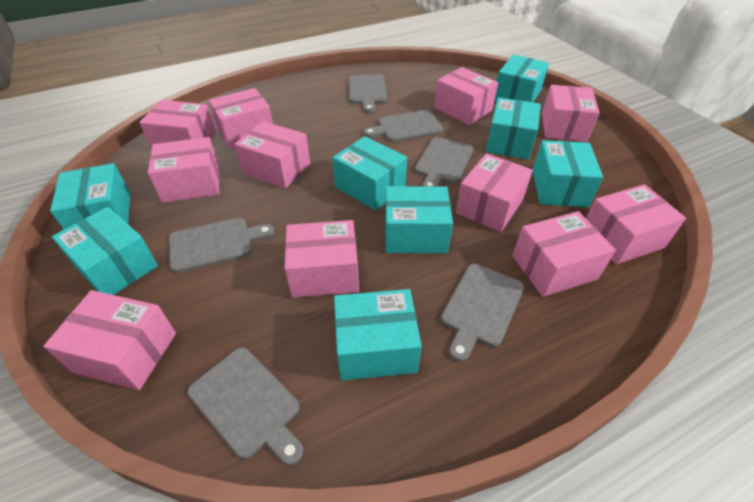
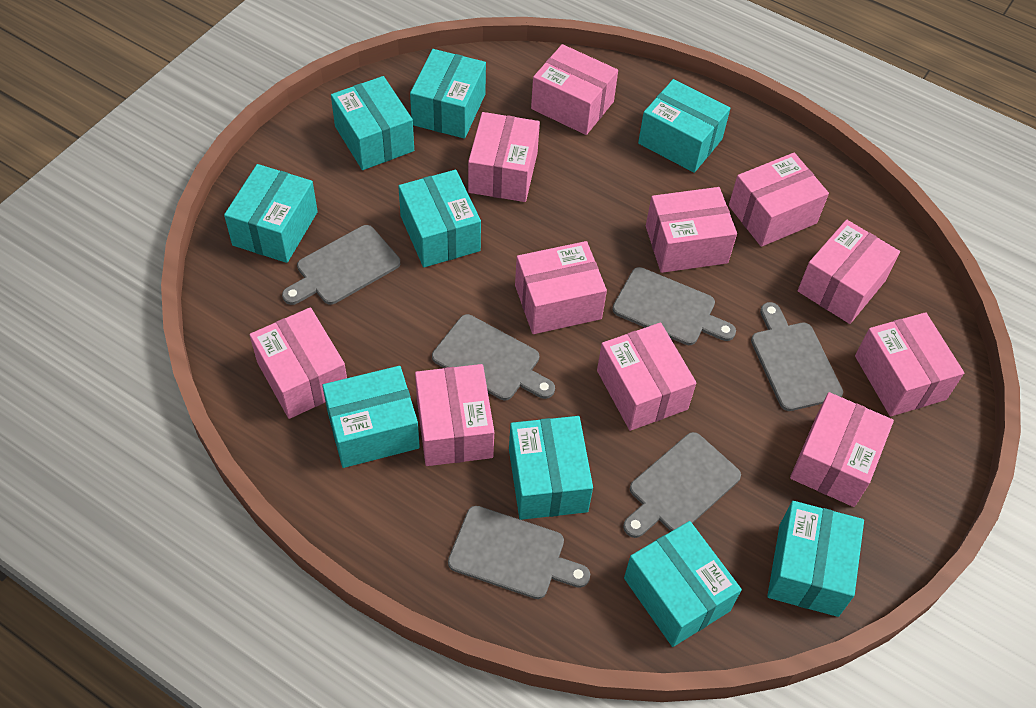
turquoise box: 8 -> 9

